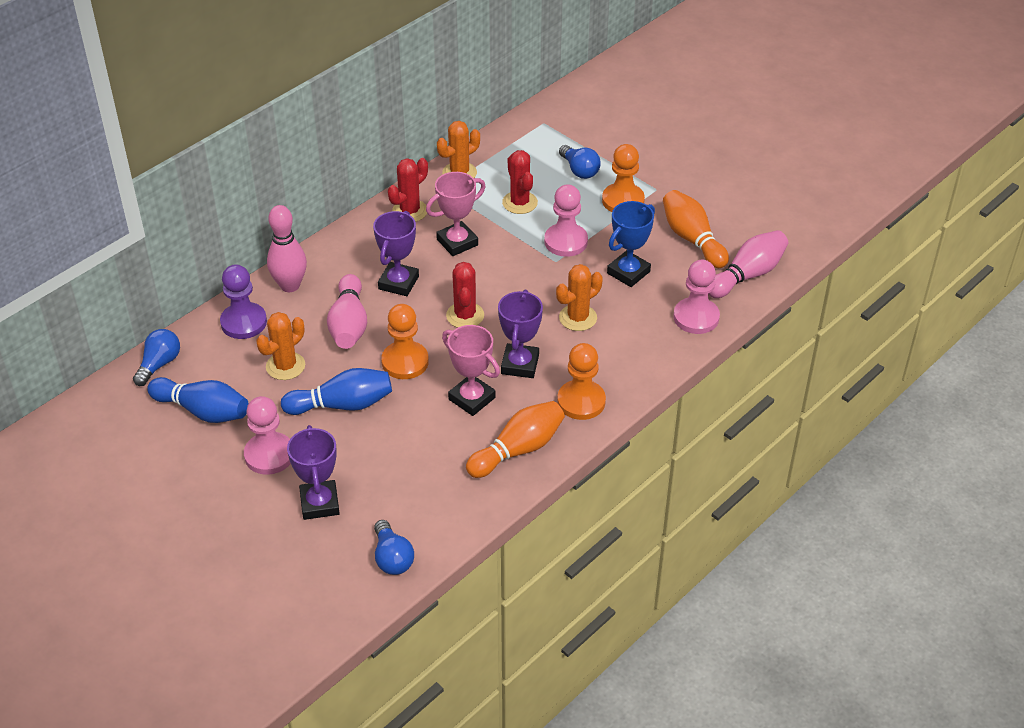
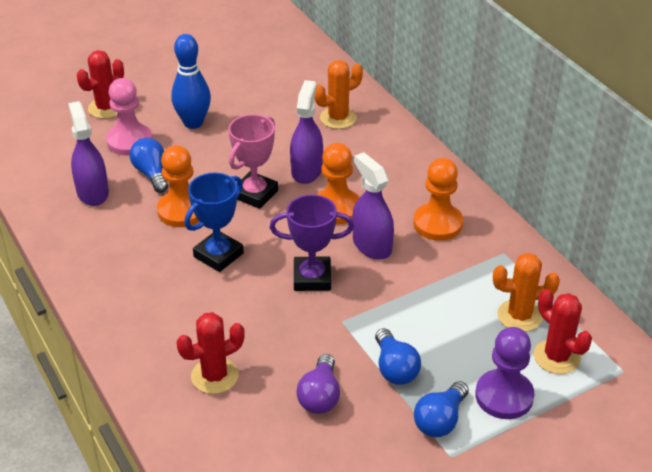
blue bowling pin: 2 -> 1
orange bowling pin: 2 -> 0
orange cactus: 3 -> 2
pink bowling pin: 3 -> 0
pink pawn: 3 -> 1
pink trophy: 2 -> 1
purple light bulb: 0 -> 1
purple spray bottle: 0 -> 3
purple trophy: 3 -> 1

